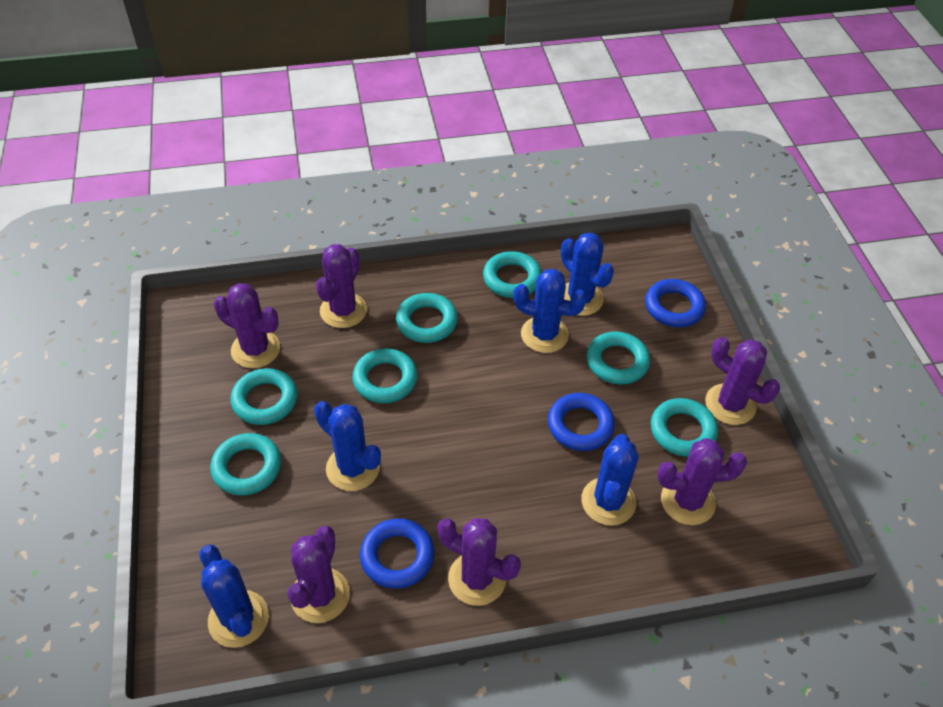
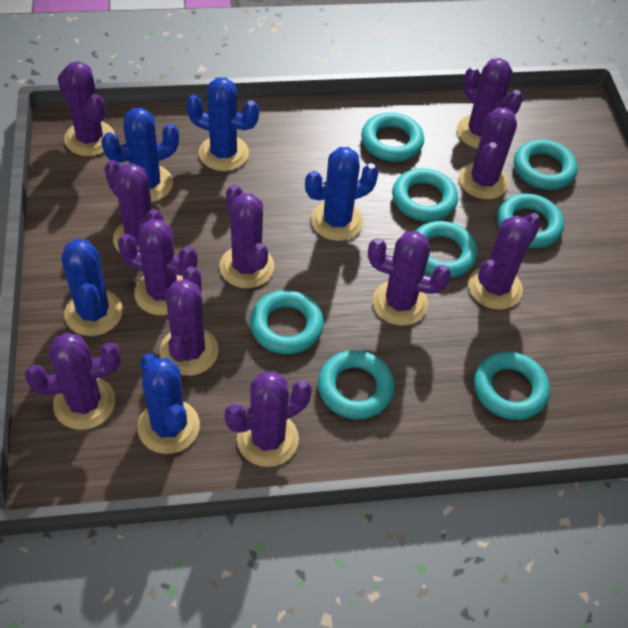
blue ring: 3 -> 0
purple cactus: 6 -> 11
turquoise ring: 7 -> 8

